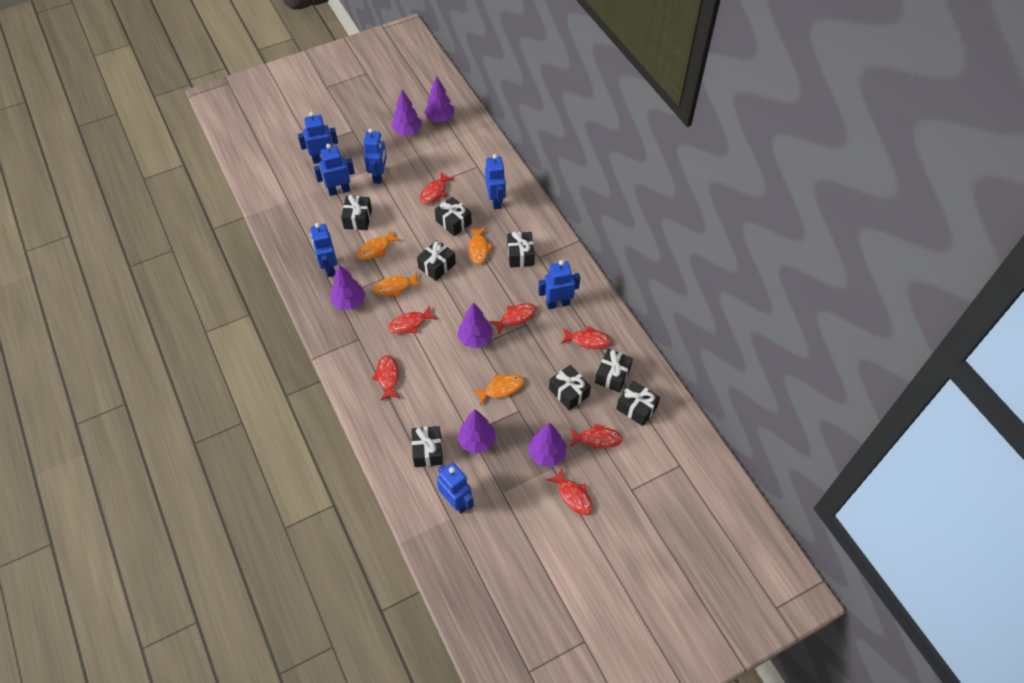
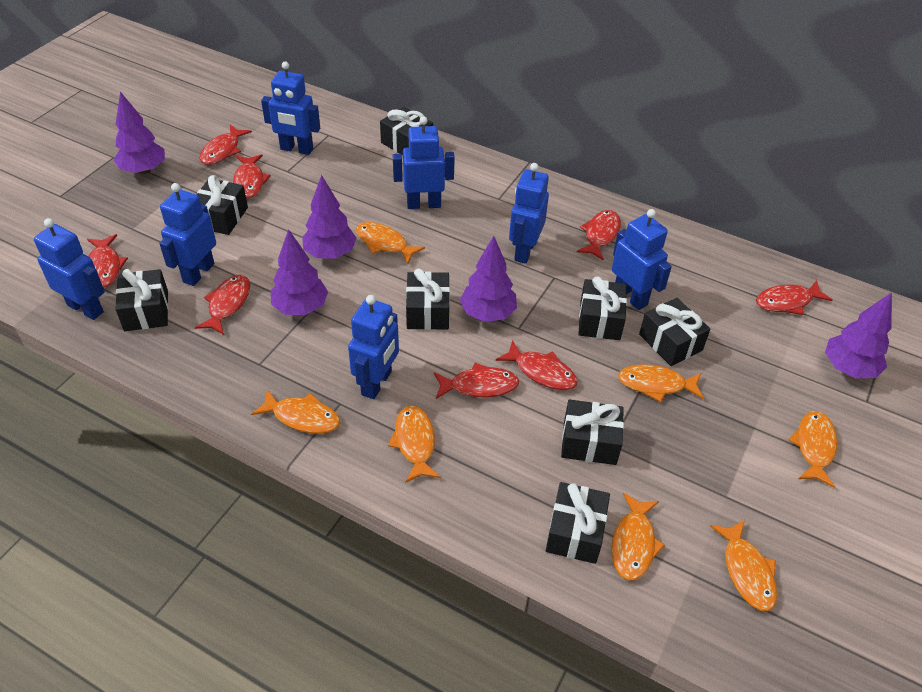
orange fish: 4 -> 7
purple tree: 6 -> 5
red fish: 7 -> 8

